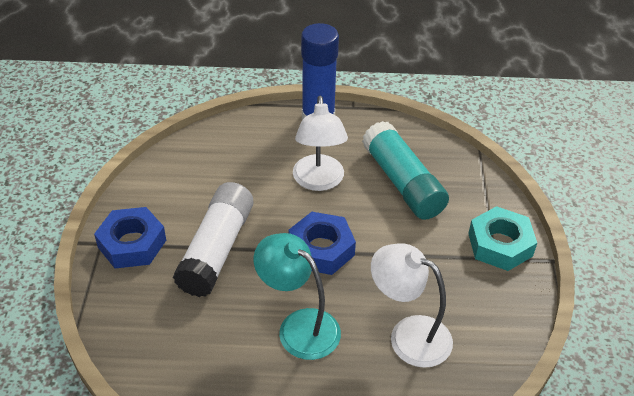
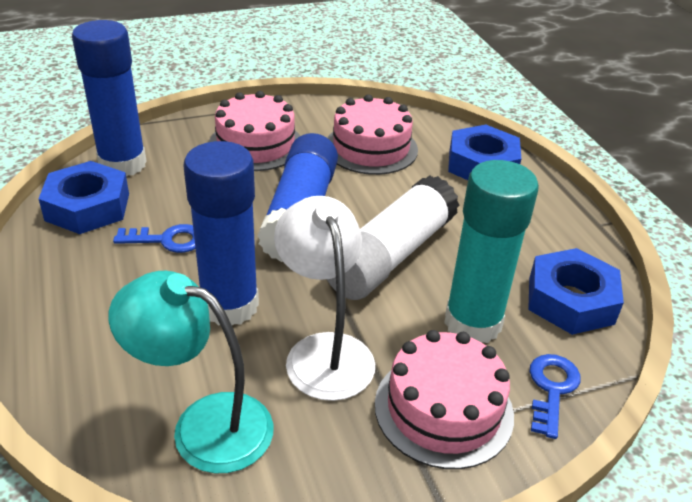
blue glue stick: 1 -> 3
blue key: 0 -> 2
blue nut: 2 -> 3
pink cake: 0 -> 3
turquoise nut: 1 -> 0
white lamp: 2 -> 1

